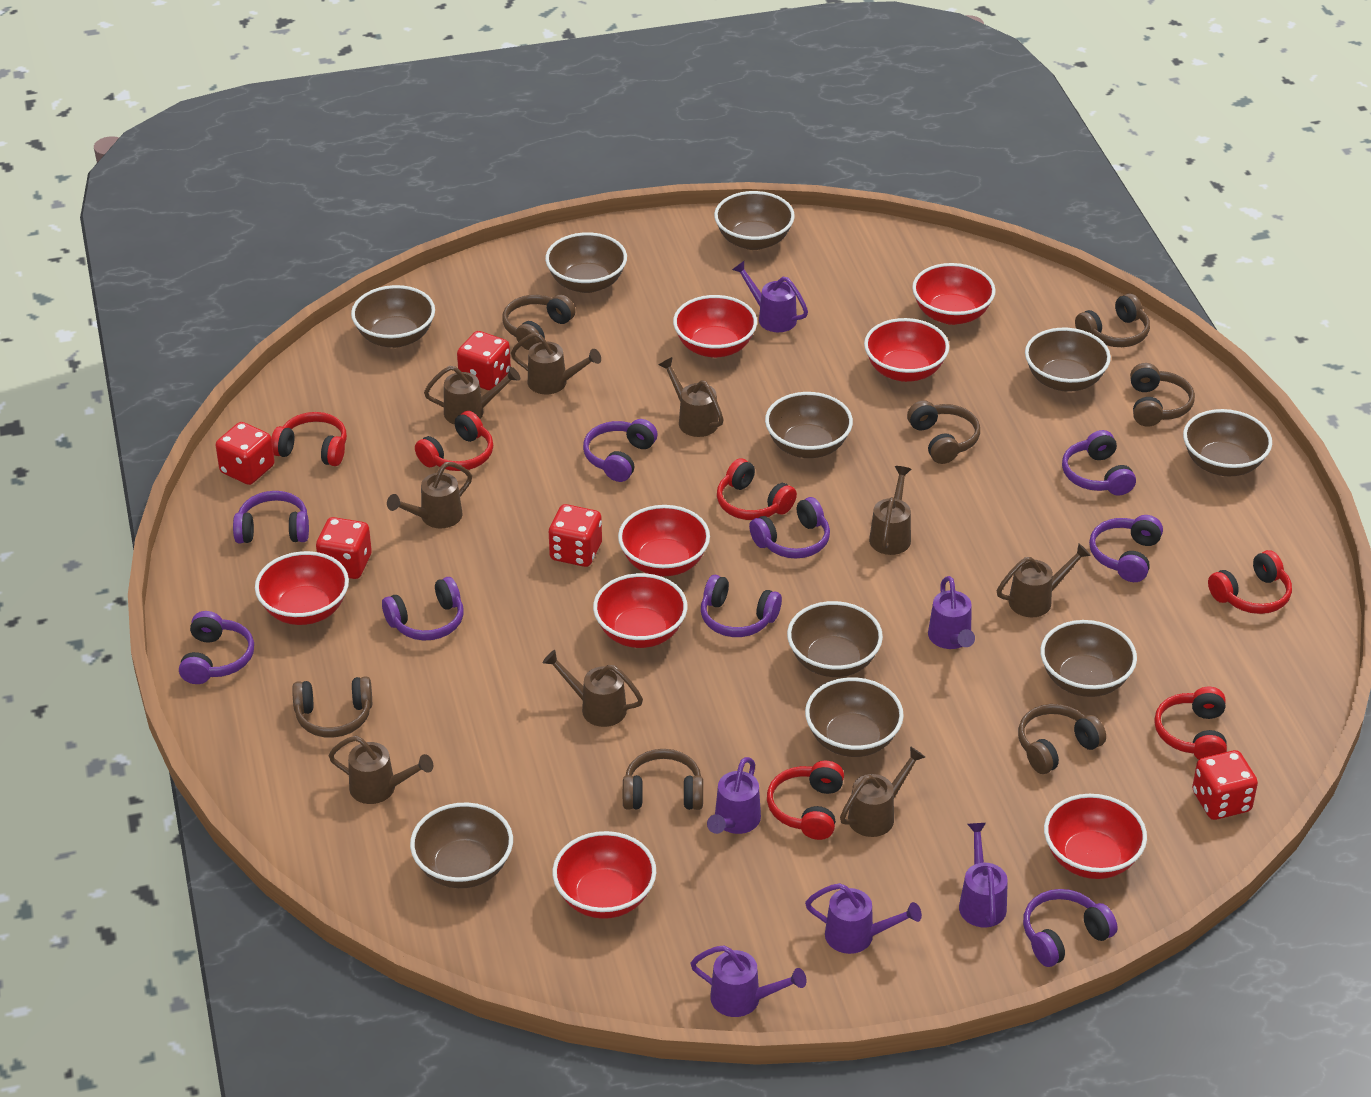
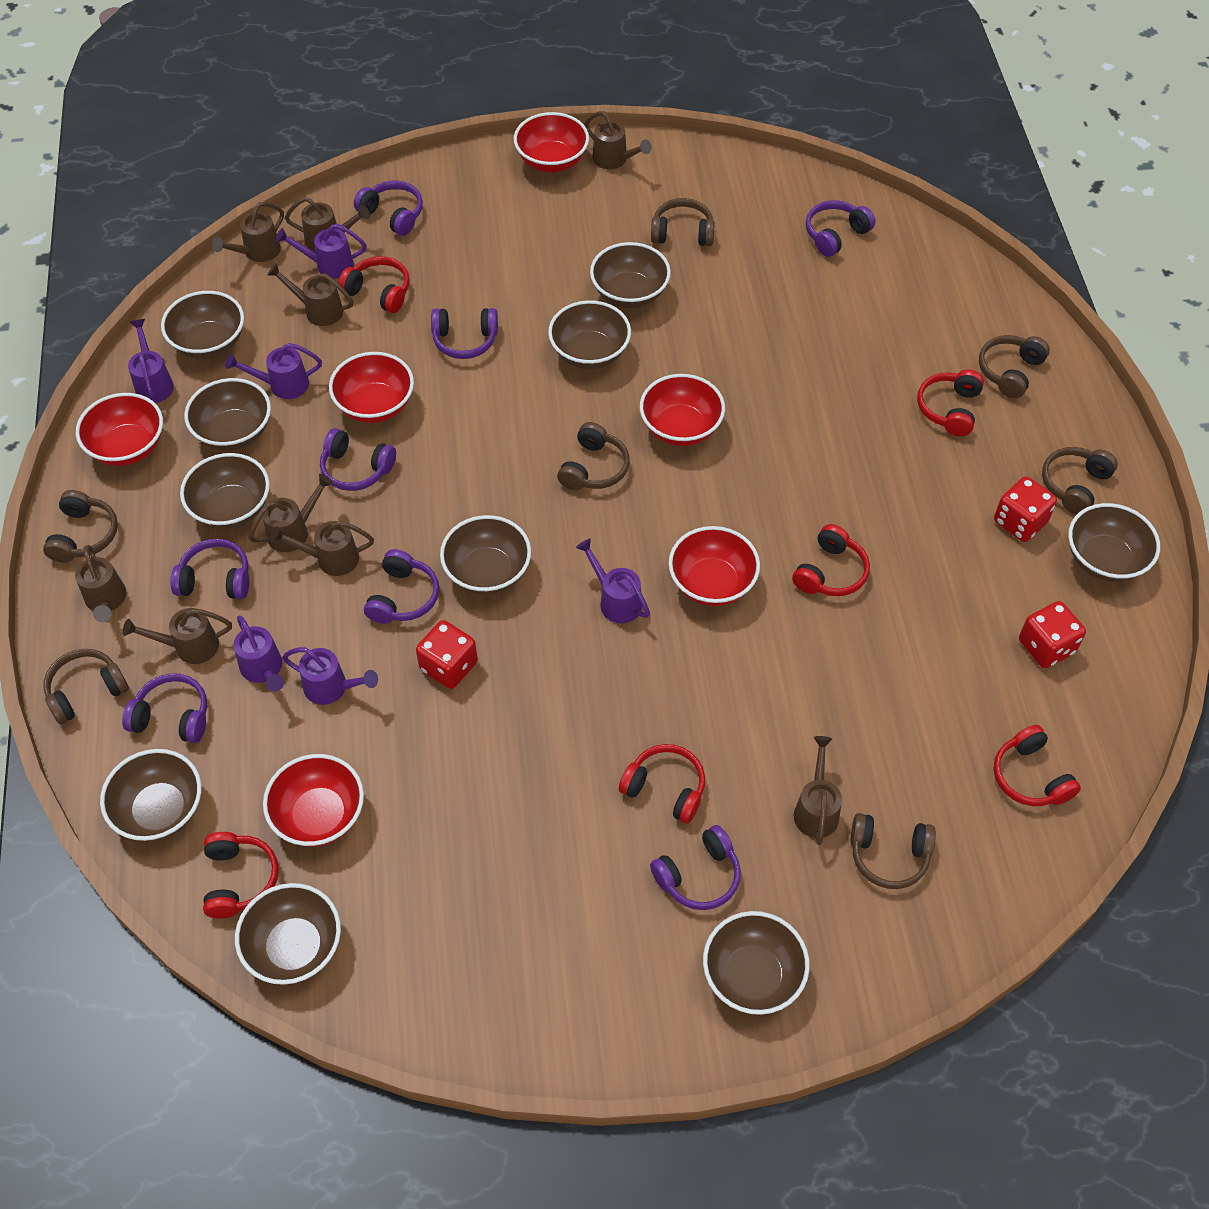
purple headphones: 9 -> 8
red bowl: 8 -> 6
red dice: 5 -> 3

